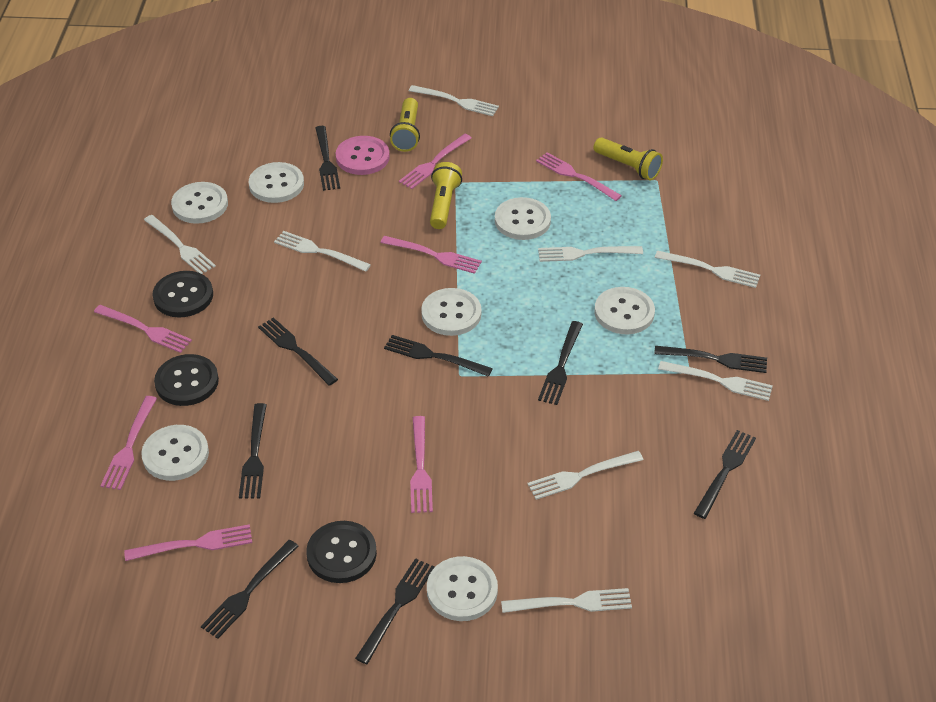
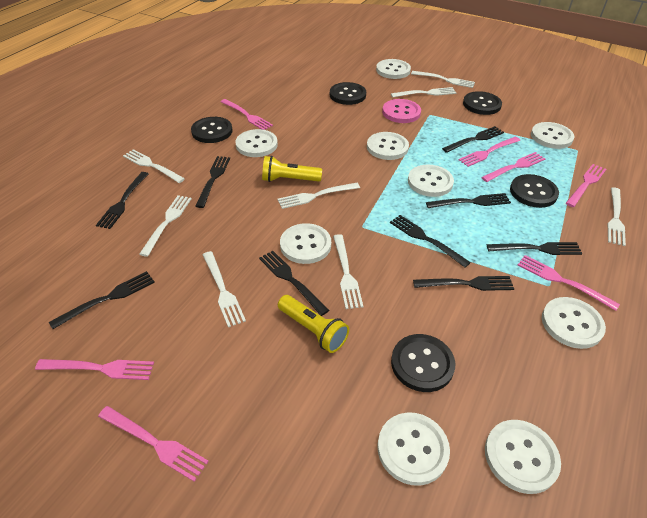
black button: 3 -> 5
white button: 7 -> 9
yellow flashlight: 3 -> 2

